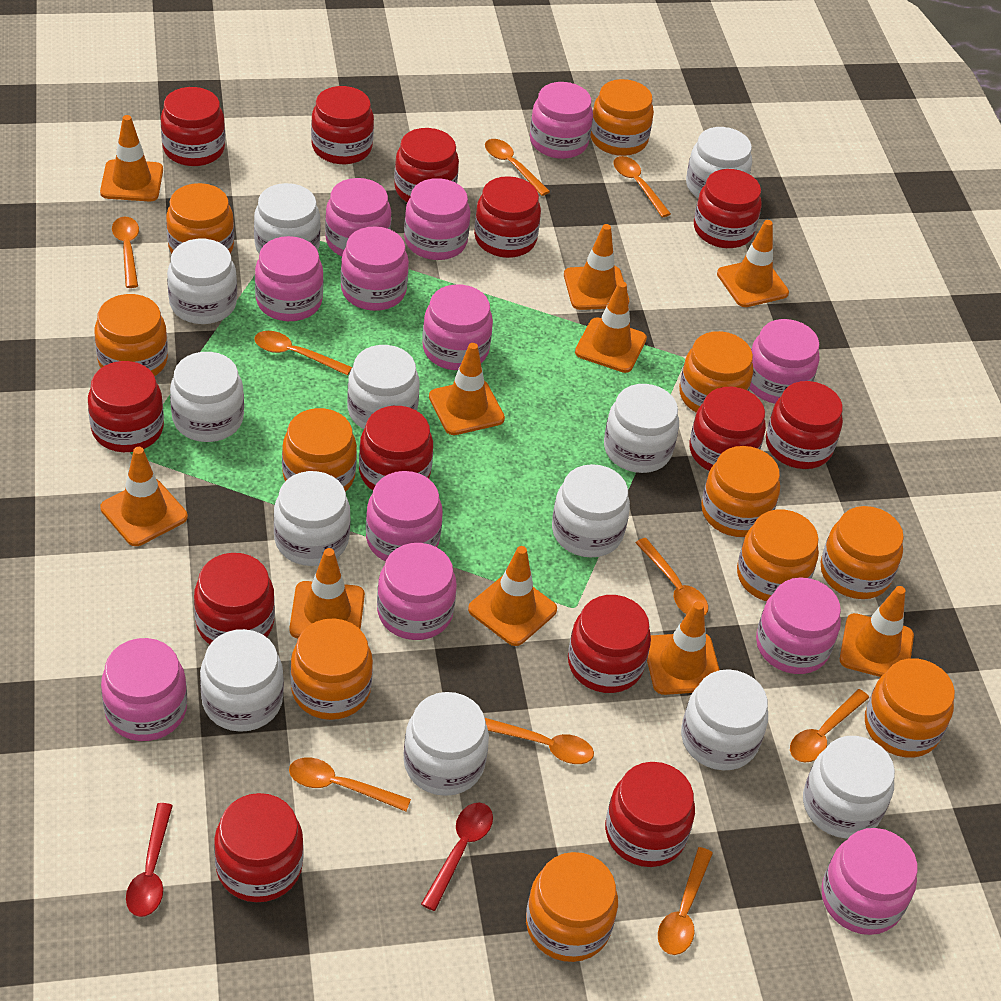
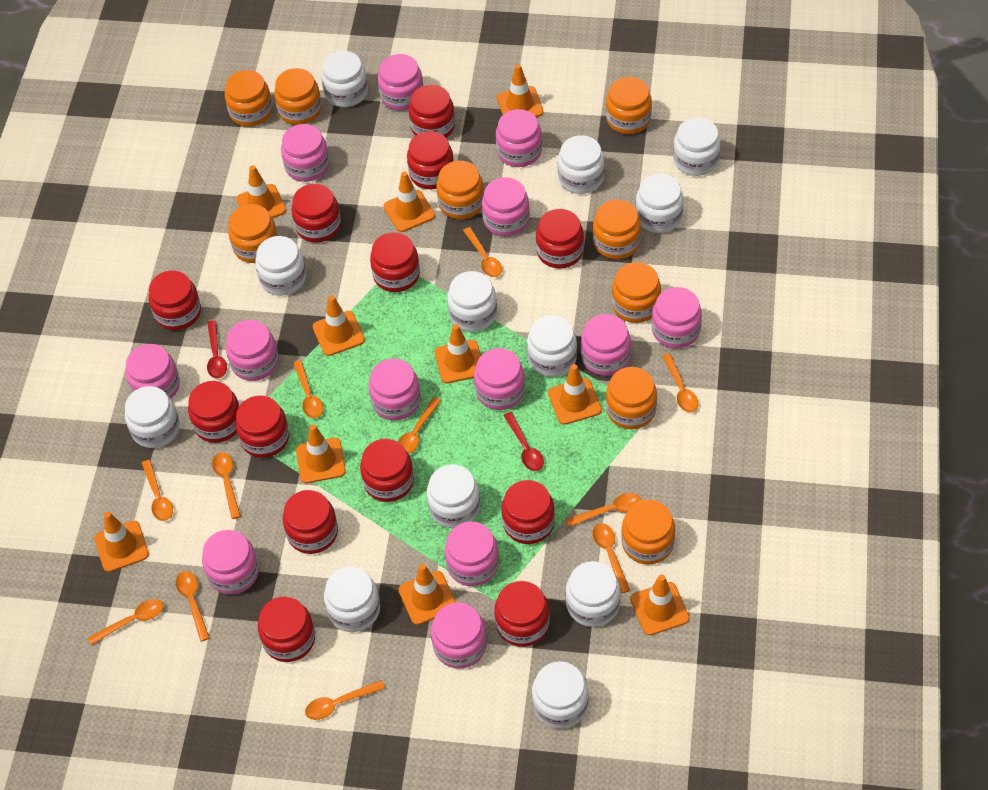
orange jar: 11 -> 9
orange spoon: 9 -> 11
pink jar: 12 -> 13

